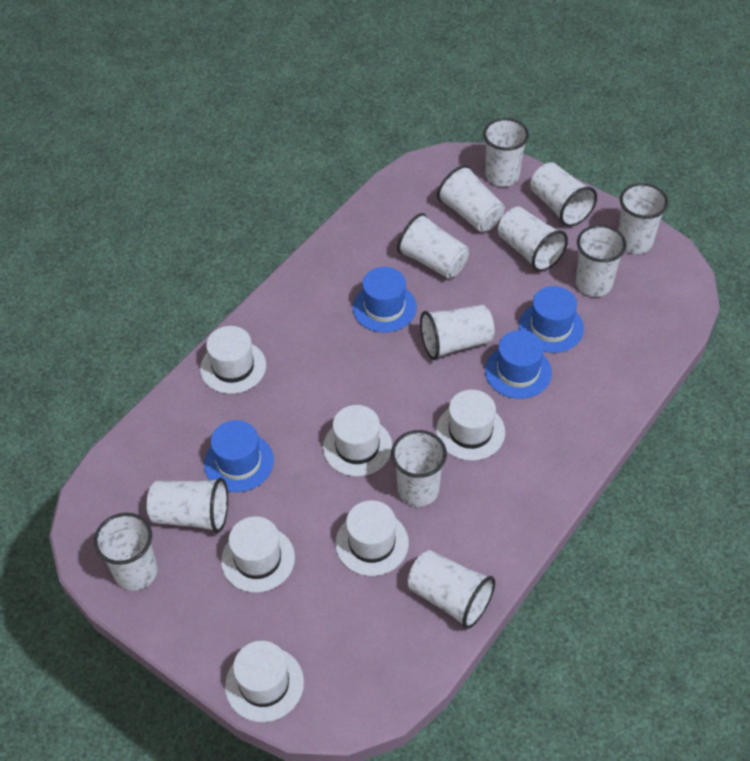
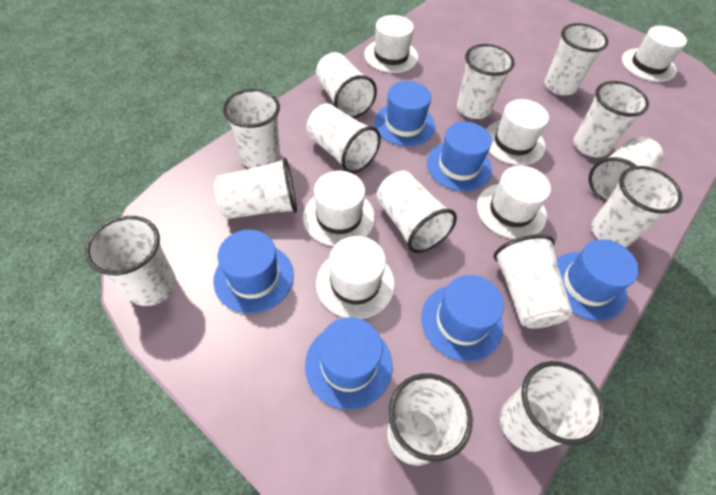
blue hat: 4 -> 6
white cup: 12 -> 14

